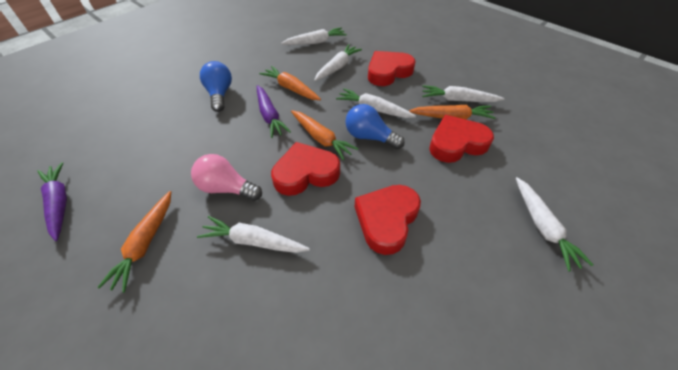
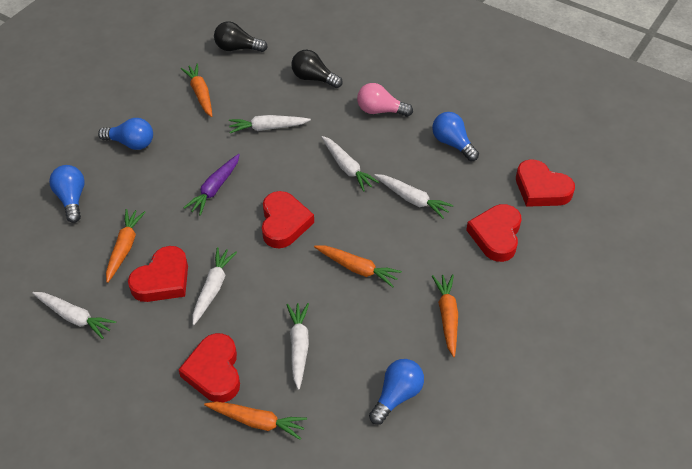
black light bulb: 0 -> 2
blue light bulb: 2 -> 4
orange carrot: 4 -> 5
purple carrot: 2 -> 1
red heart: 4 -> 5

